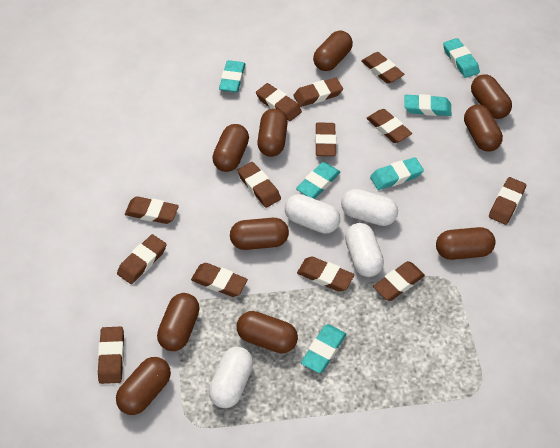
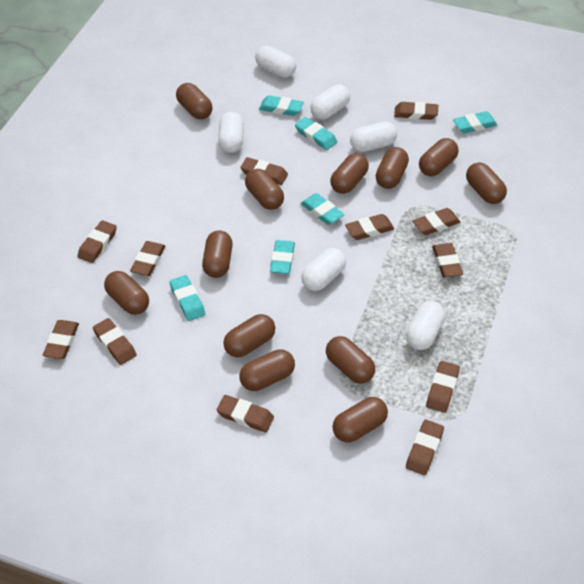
brown capsule: 10 -> 12
brown eraser: 13 -> 12
white capsule: 4 -> 6

